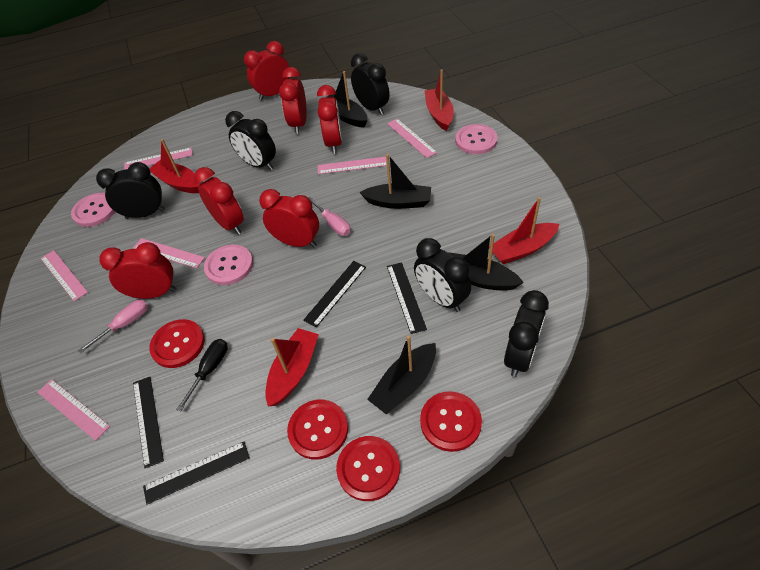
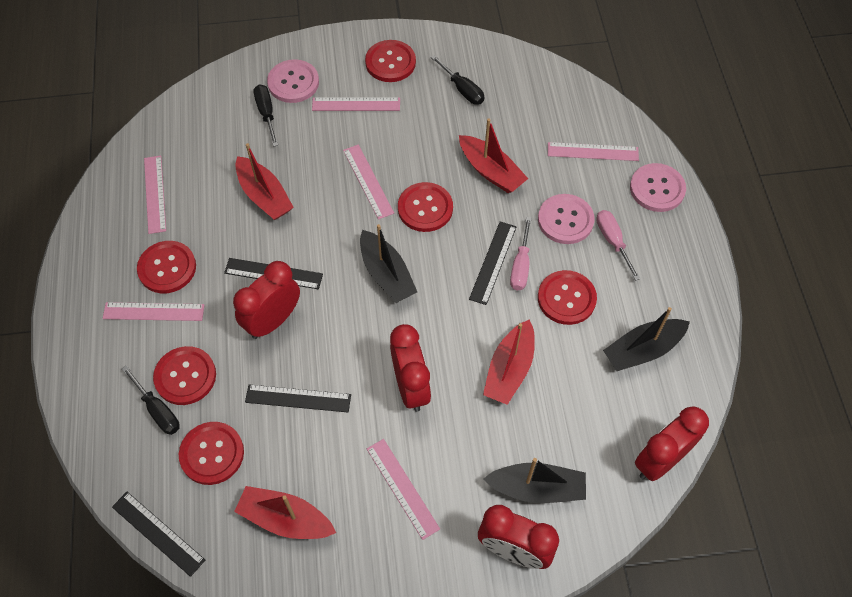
black boat: 4 -> 3
black clock: 5 -> 0
black screwdriver: 1 -> 3
red button: 4 -> 6
red clock: 6 -> 4

